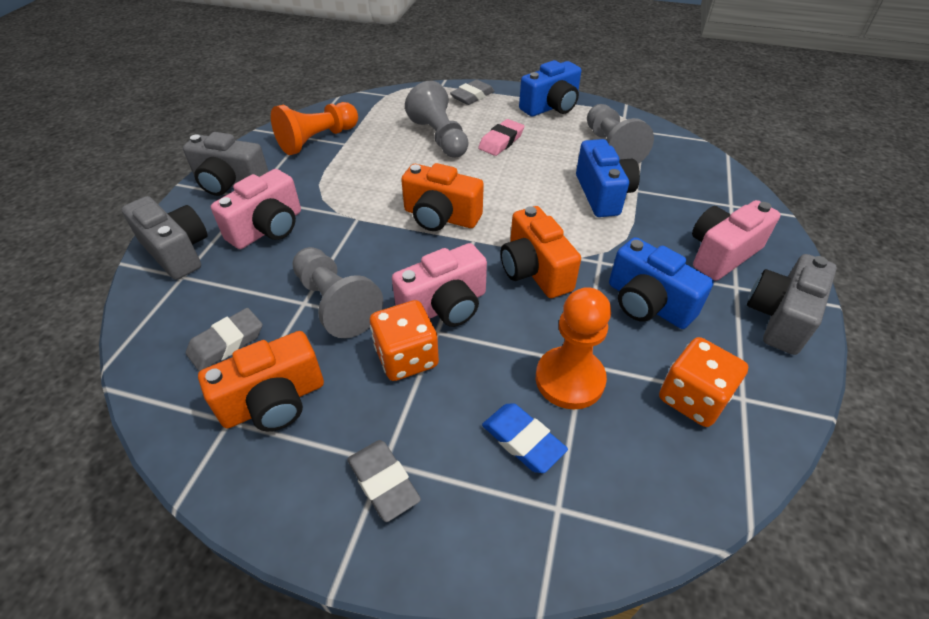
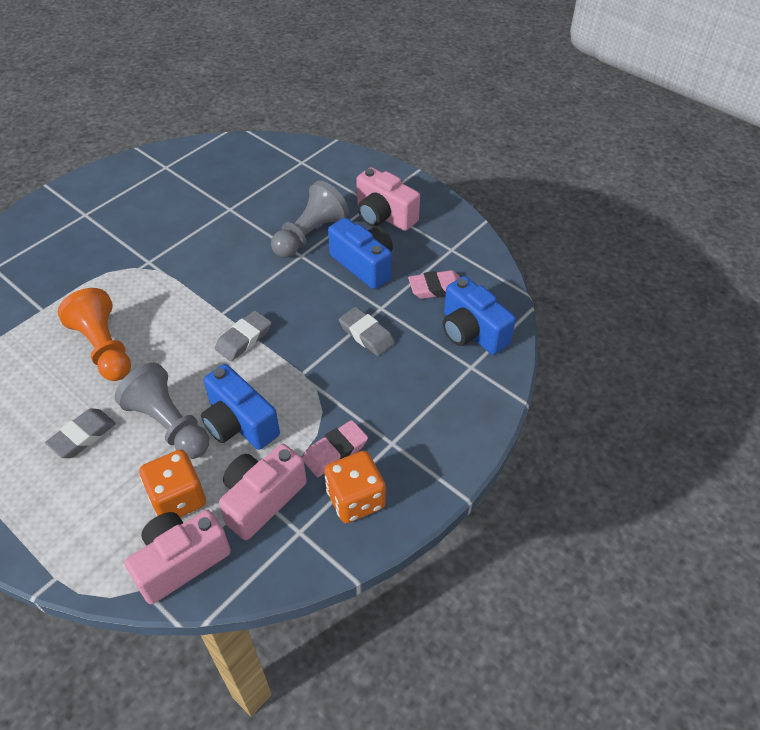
blue eraser: 1 -> 0
grey camera: 3 -> 0
grey pawn: 3 -> 2
orange camera: 3 -> 0
orange pawn: 2 -> 1
pink eraser: 1 -> 2

